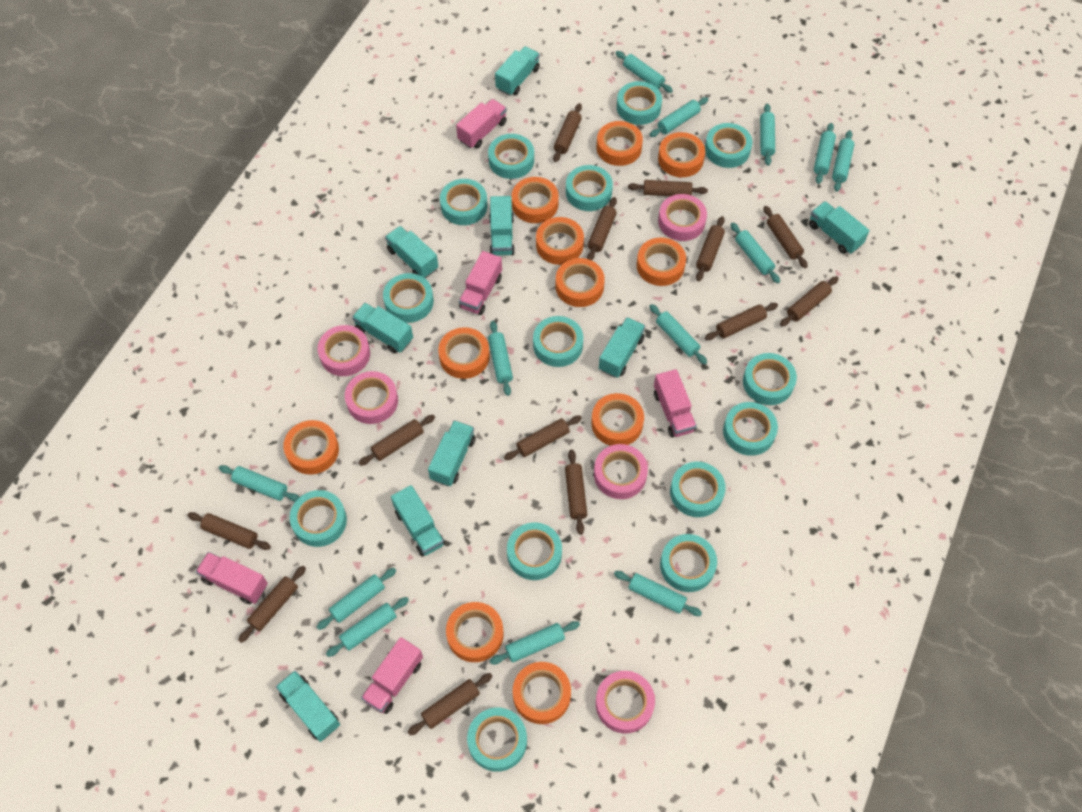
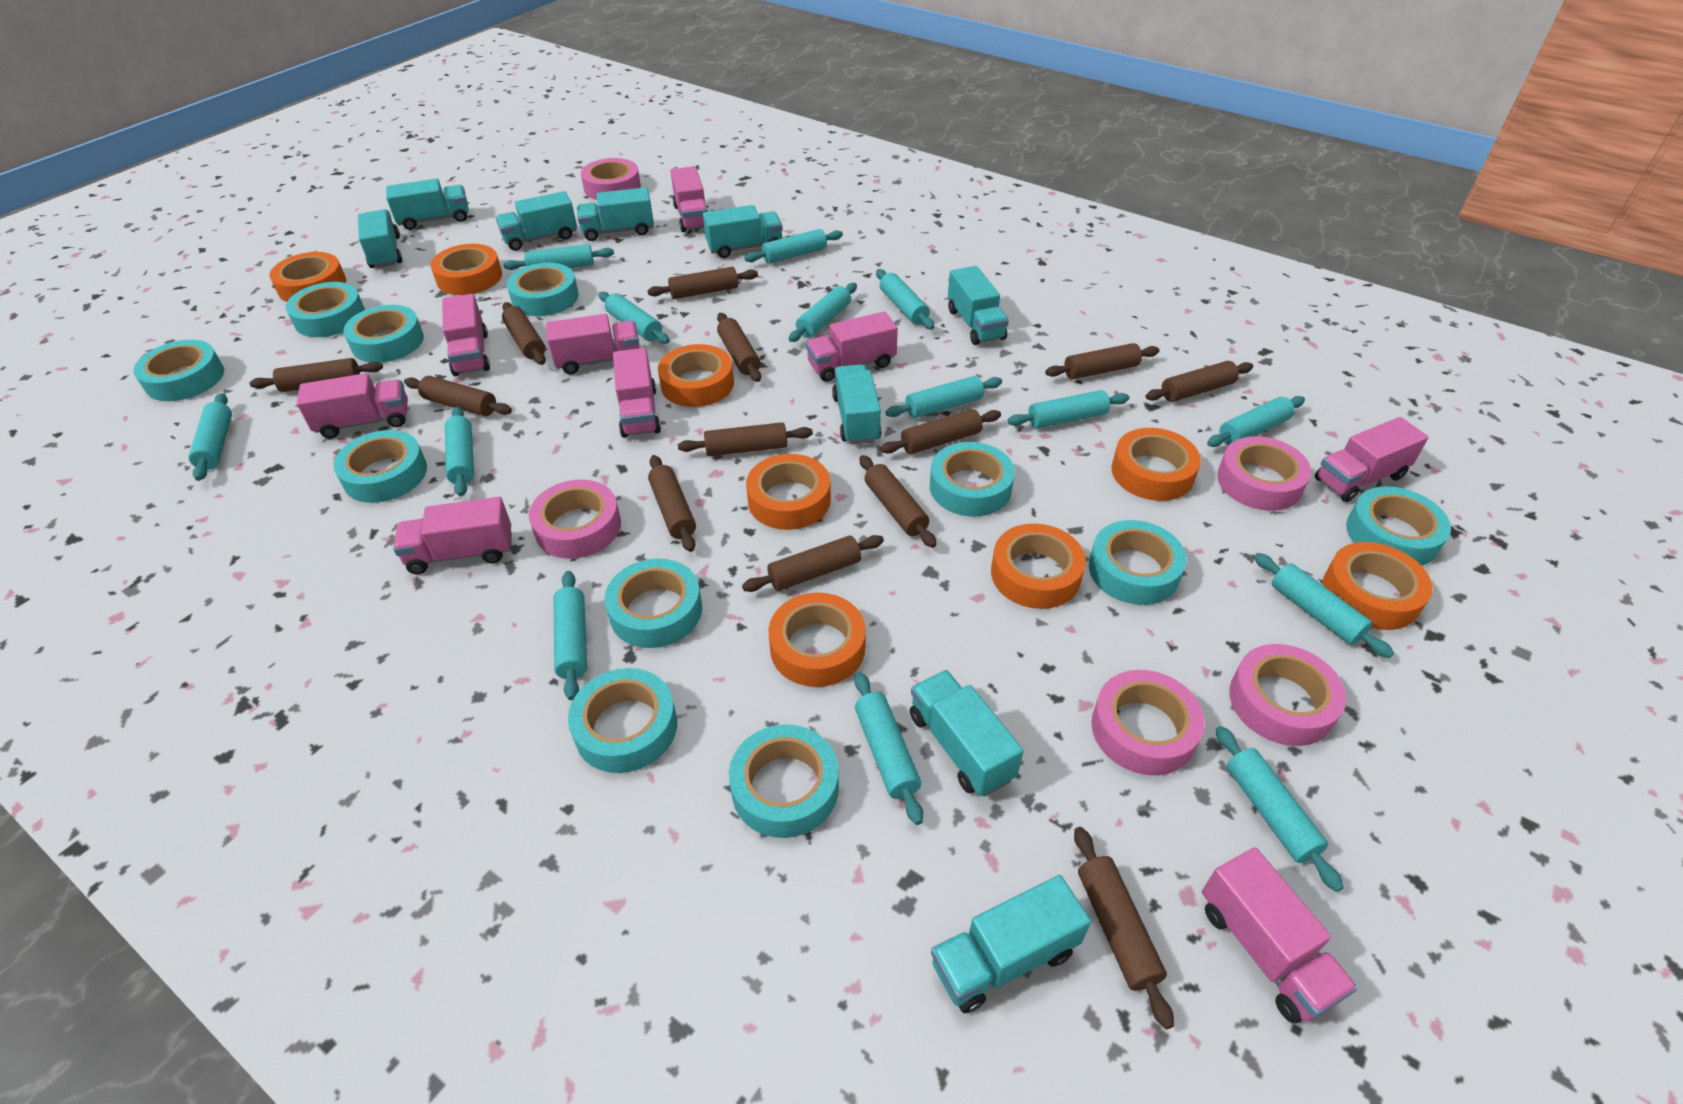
orange tape: 11 -> 8
pink truck: 5 -> 9
turquoise rolling pin: 13 -> 14
turquoise tape: 14 -> 11

